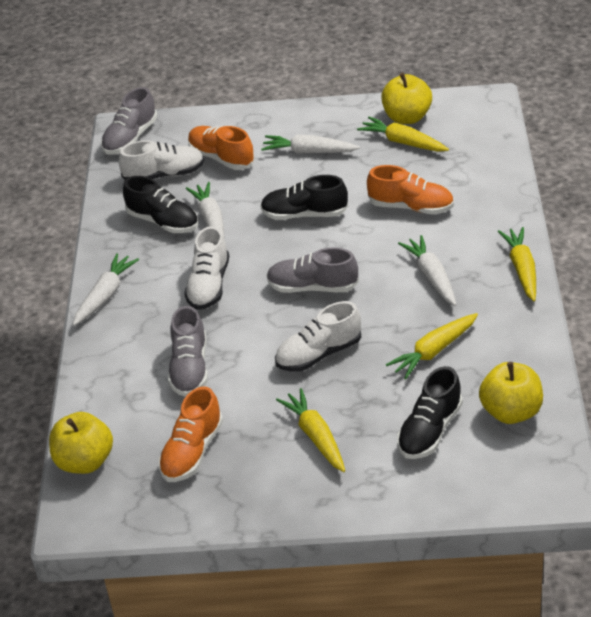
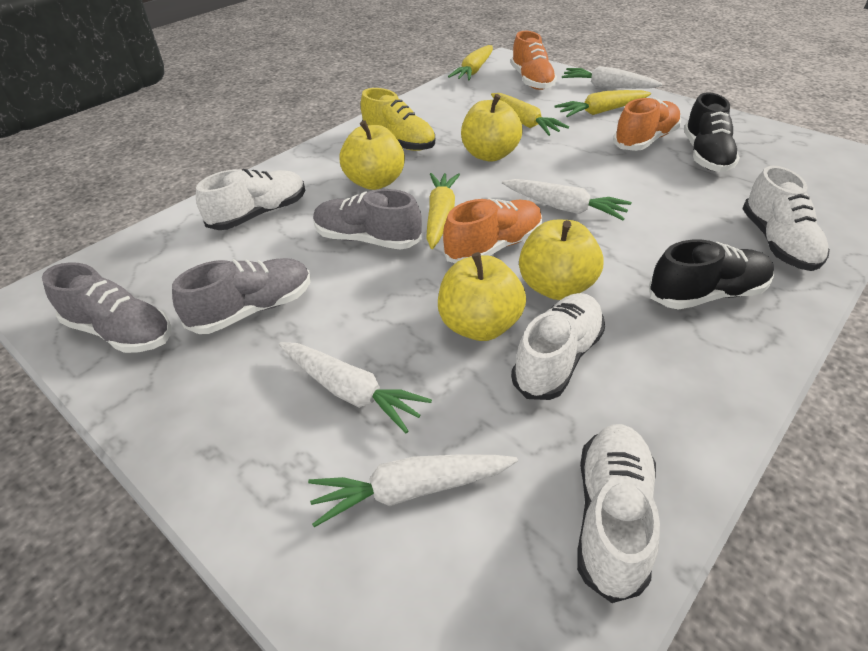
black shoe: 3 -> 2
white shoe: 3 -> 4
yellow apple: 3 -> 4
yellow shoe: 0 -> 1

